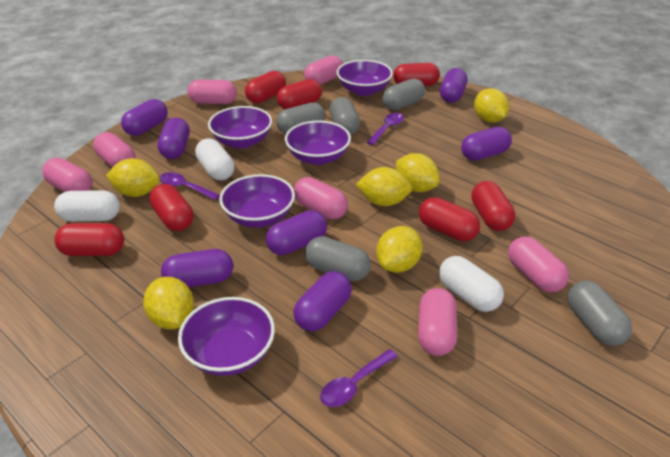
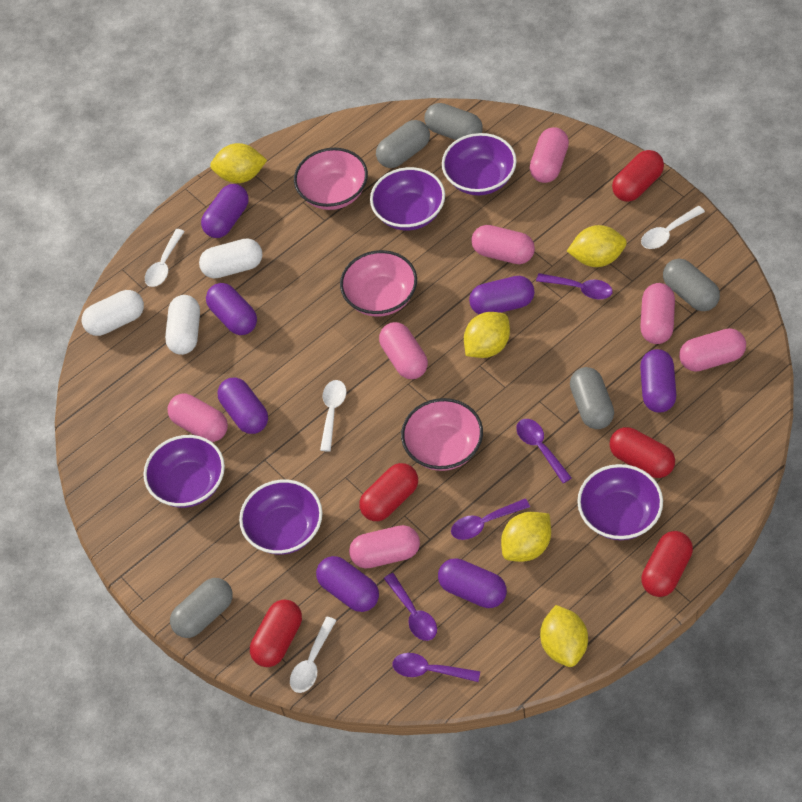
pink bowl: 0 -> 3
purple spoon: 3 -> 5
red capsule: 7 -> 5
white spoon: 0 -> 4
yellow lemon: 6 -> 5

